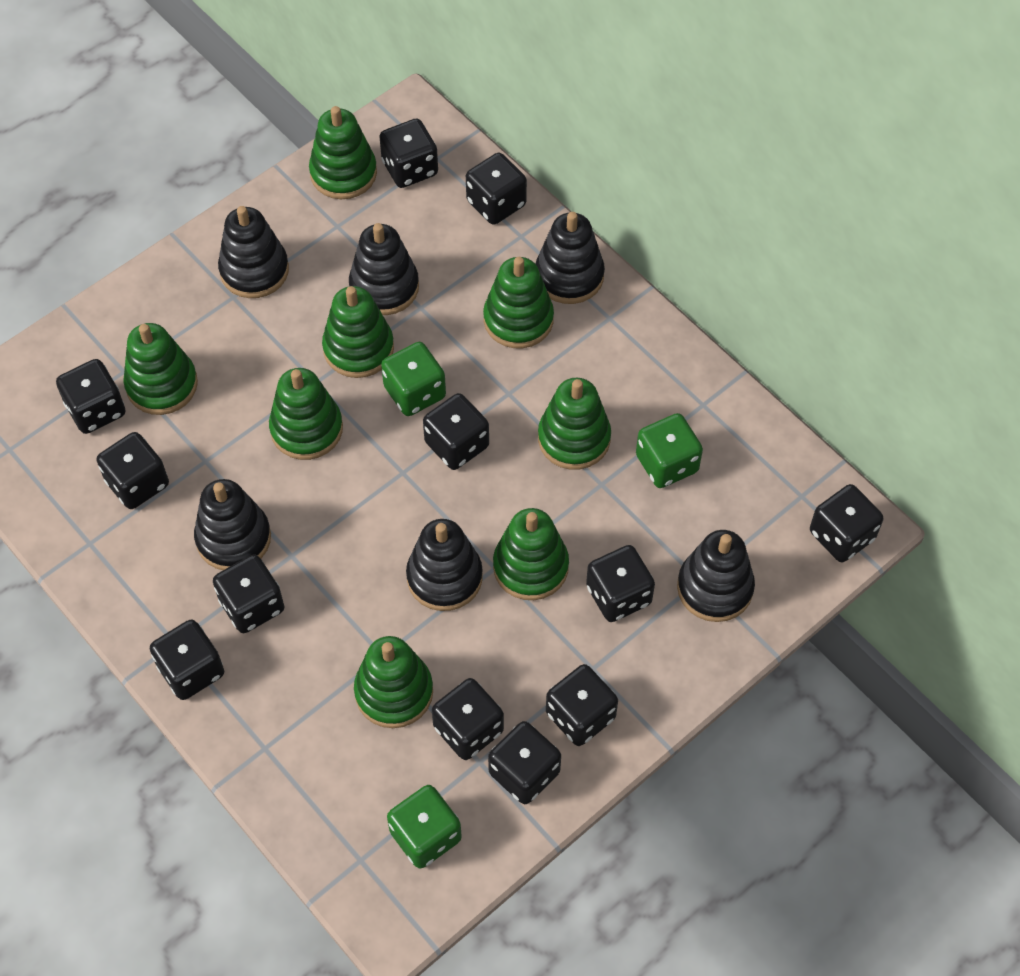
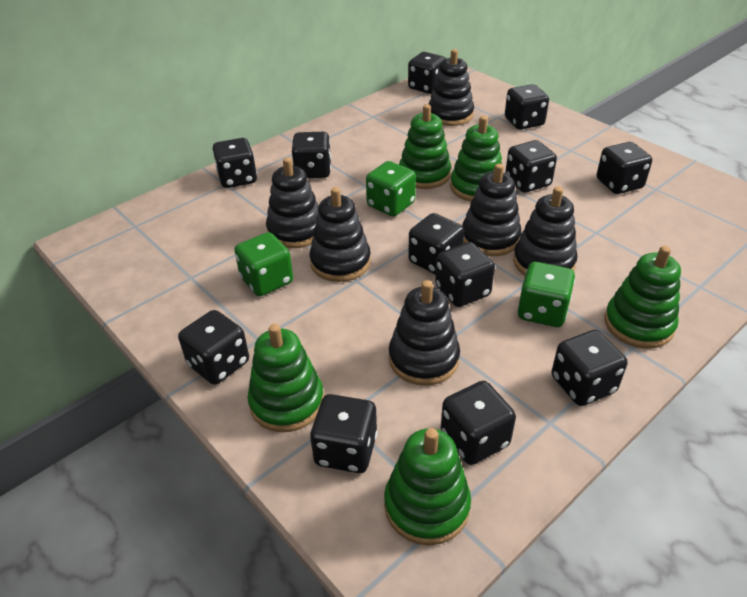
green stacking toy: 8 -> 5

